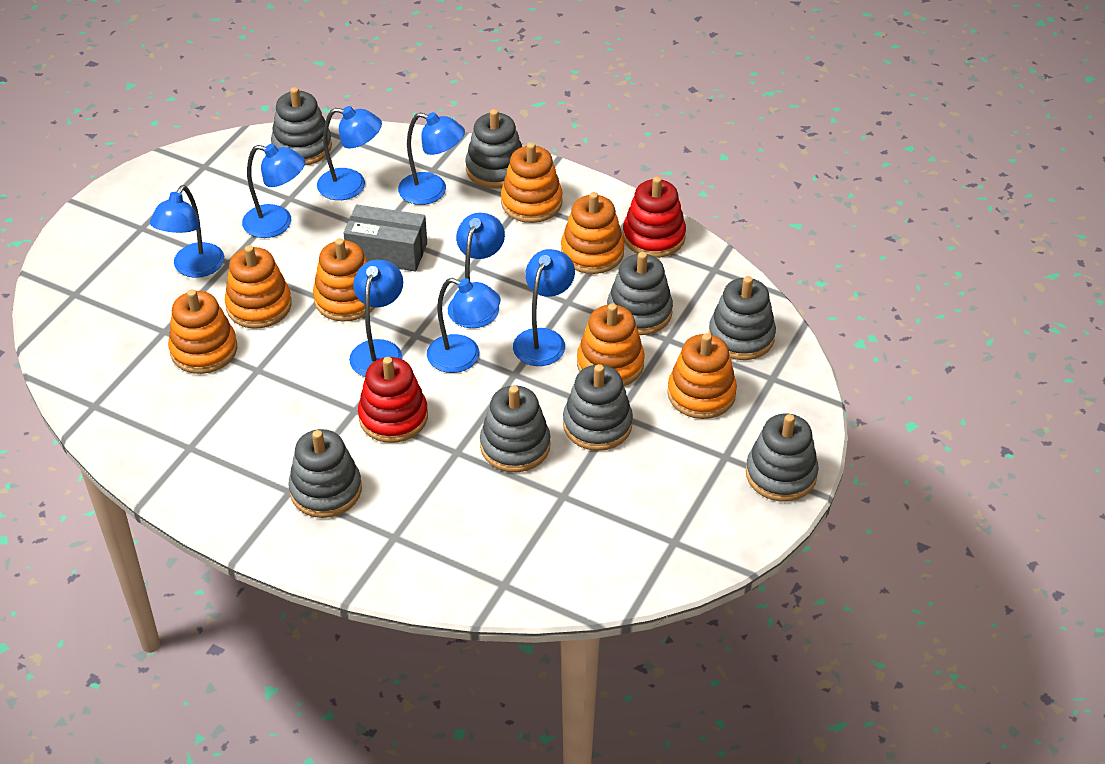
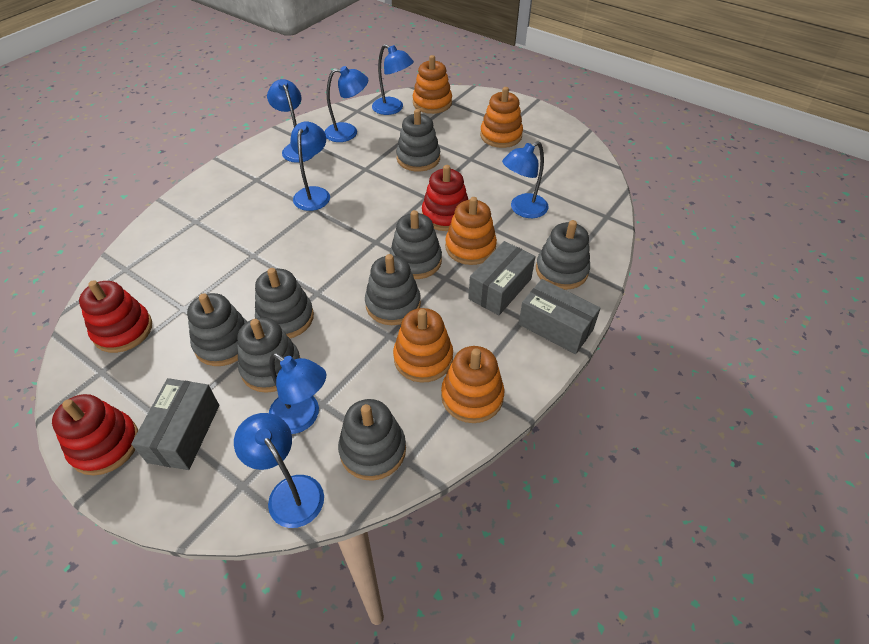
blue lamp: 8 -> 7
grey box: 1 -> 3
orange stacking toy: 7 -> 5
red stacking toy: 2 -> 3

